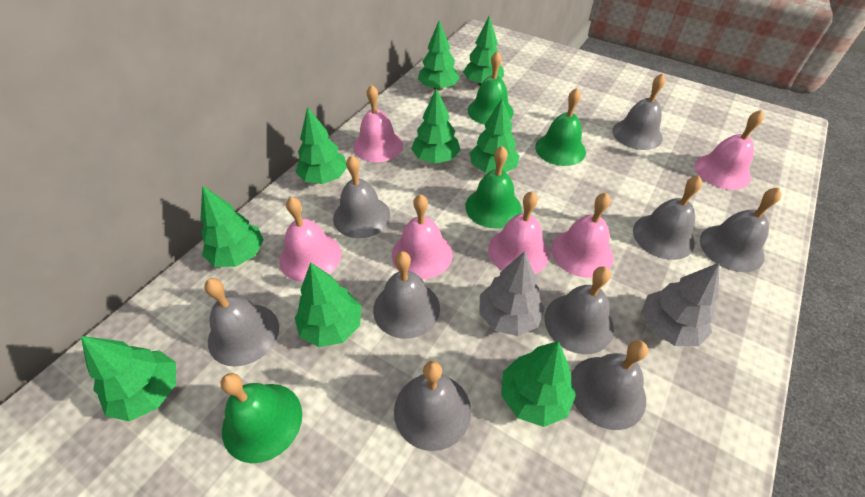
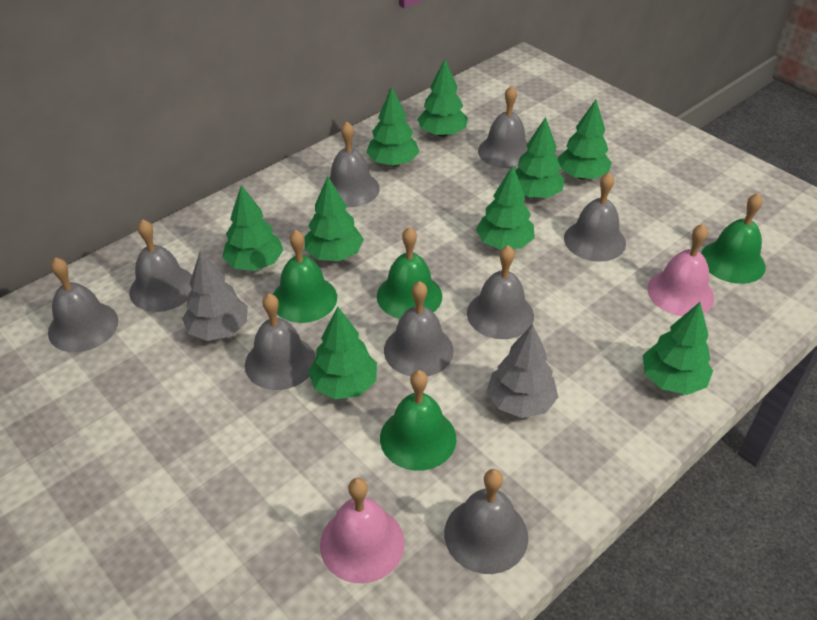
pink bell: 6 -> 2

